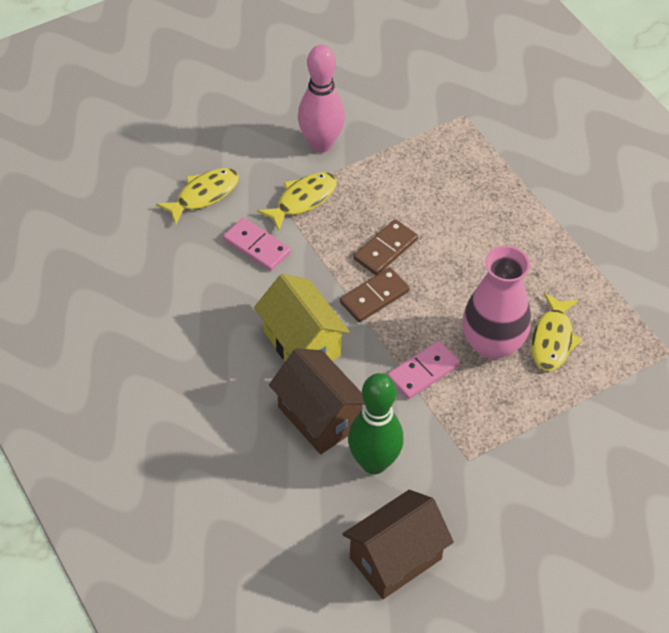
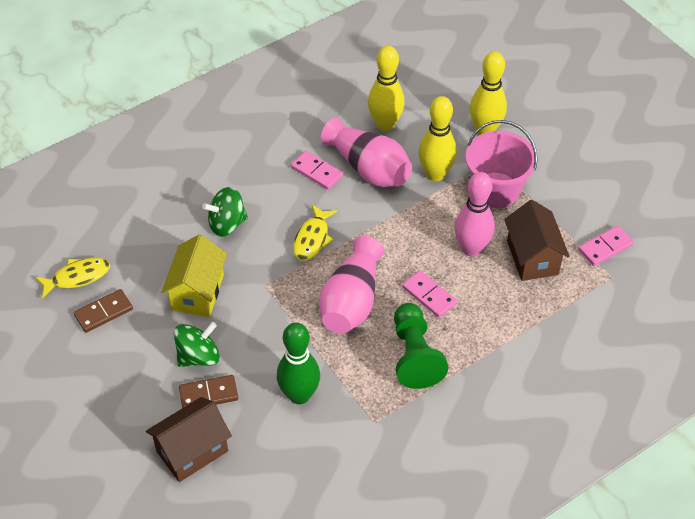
green pawn: 0 -> 1
green spinning top: 0 -> 2
pink bucket: 0 -> 1
pink domino: 2 -> 3
pink vase: 1 -> 2
yellow bowling pin: 0 -> 3
yellow fish: 3 -> 2

